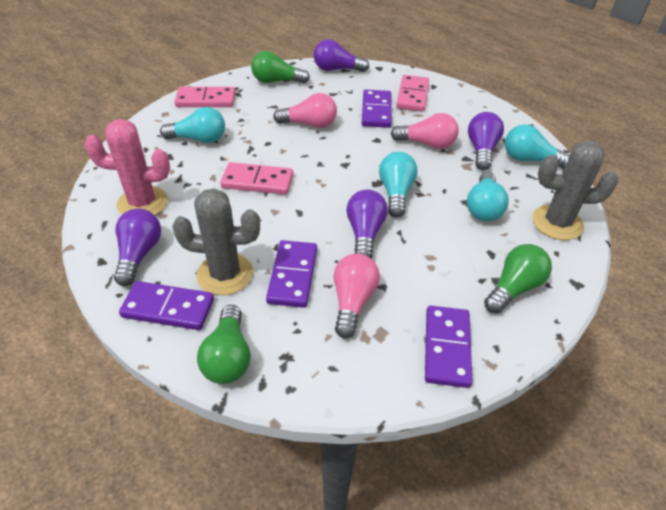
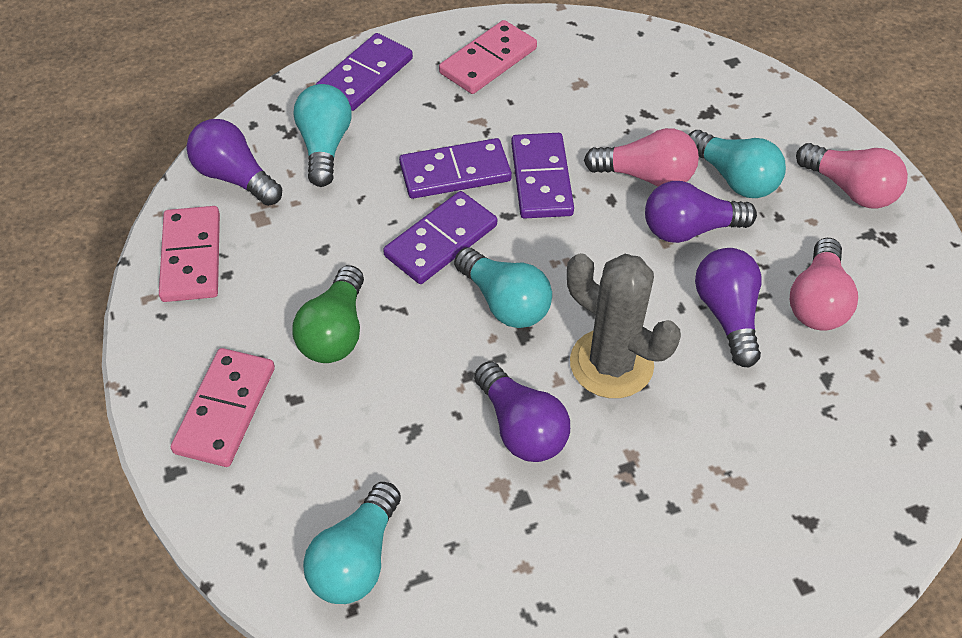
green light bulb: 3 -> 1
grey cactus: 2 -> 1
pink cactus: 1 -> 0

